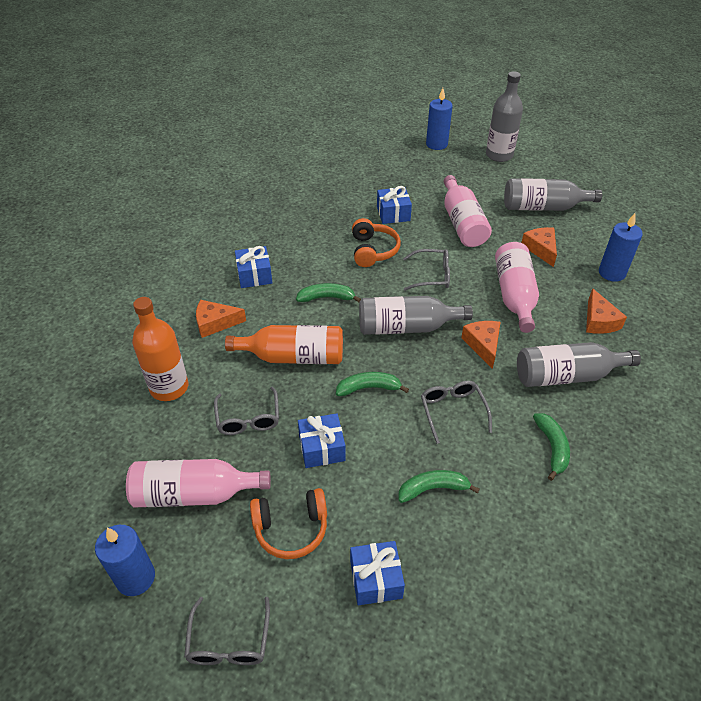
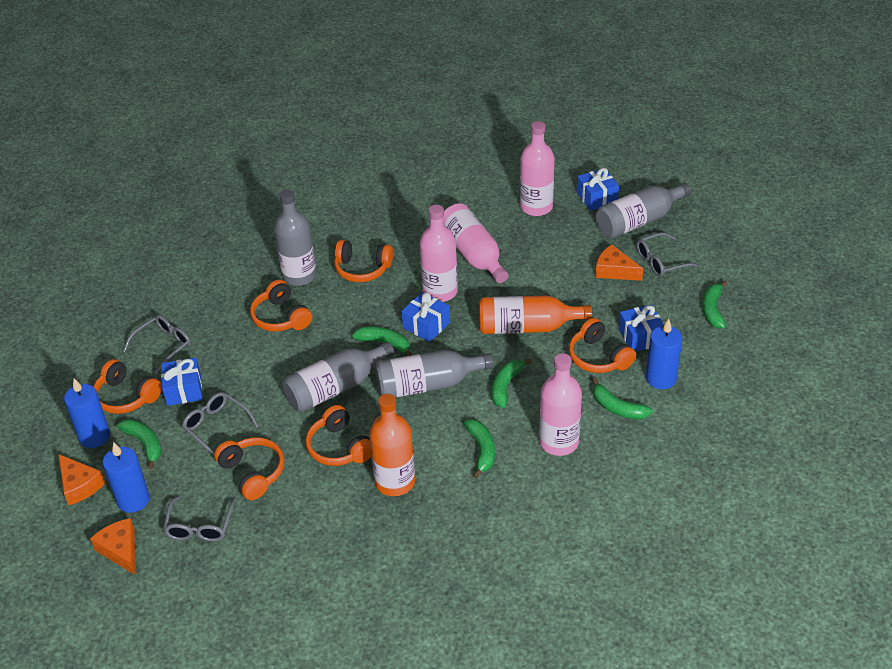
green banana: 4 -> 6
orange cheese: 4 -> 3
orange headphones: 2 -> 6
pink bottle: 3 -> 4

